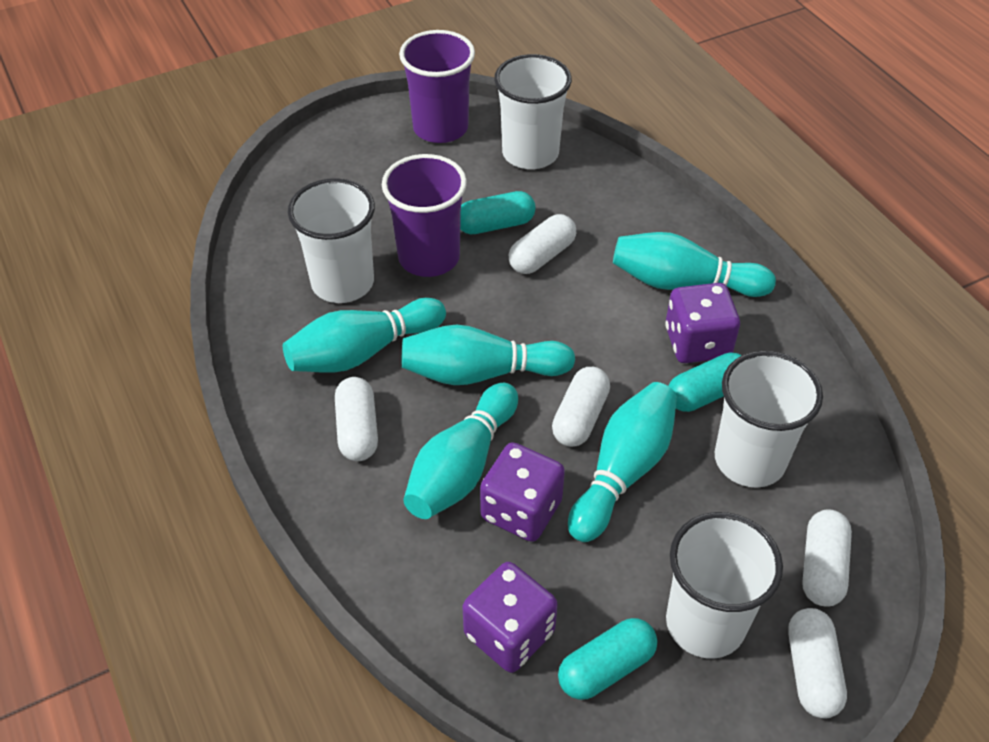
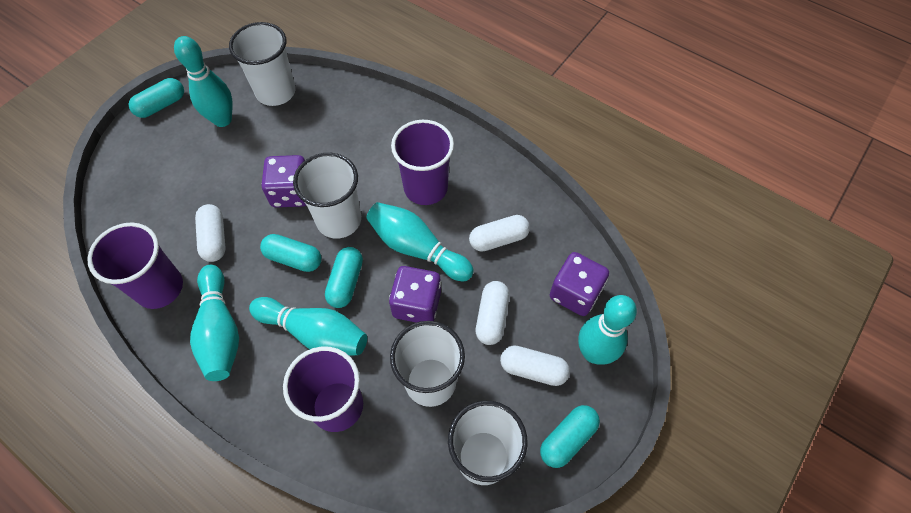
purple cup: 2 -> 3
turquoise capsule: 3 -> 4
white capsule: 5 -> 4

